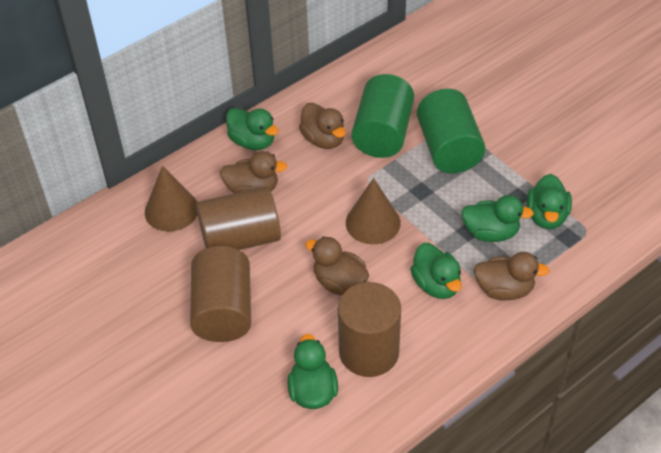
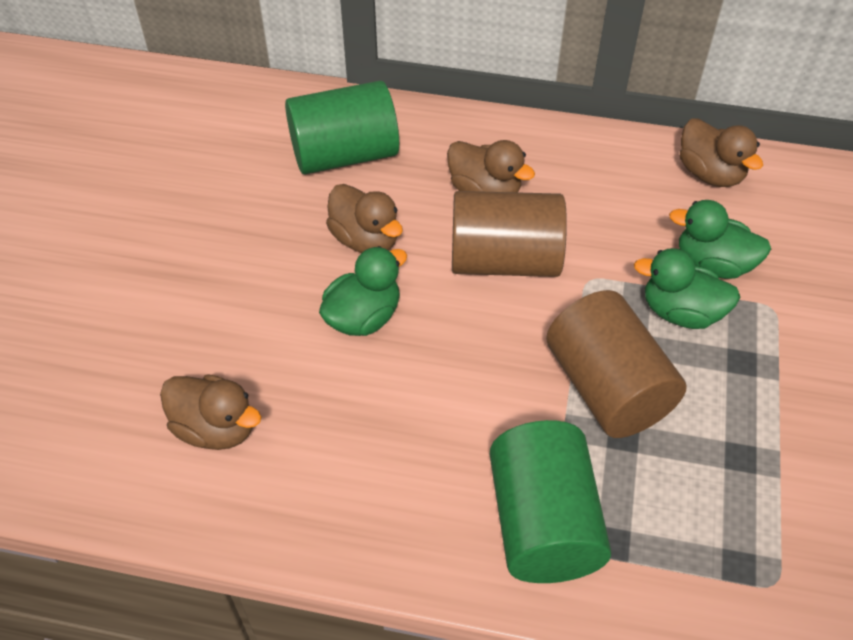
brown cone: 2 -> 0
brown cylinder: 3 -> 2
green duck: 5 -> 3

